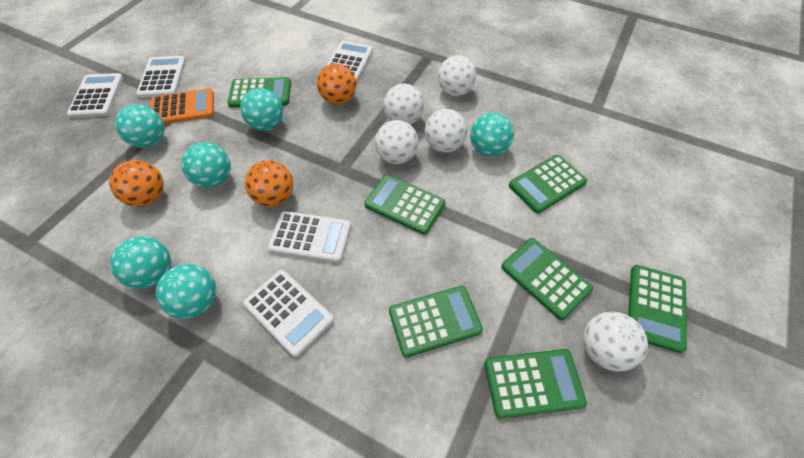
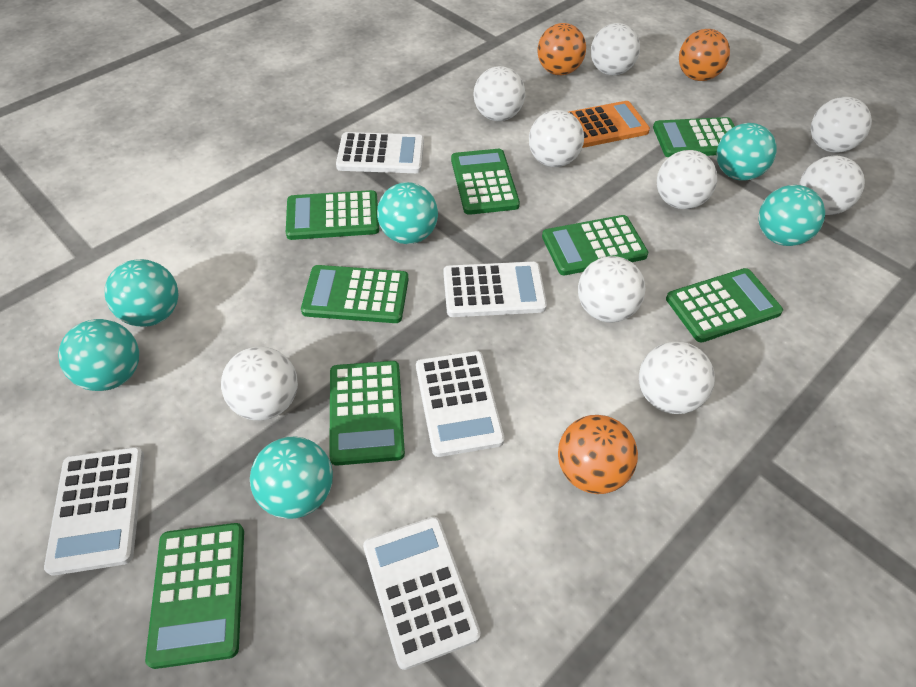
green calculator: 7 -> 8
white ball: 5 -> 9

